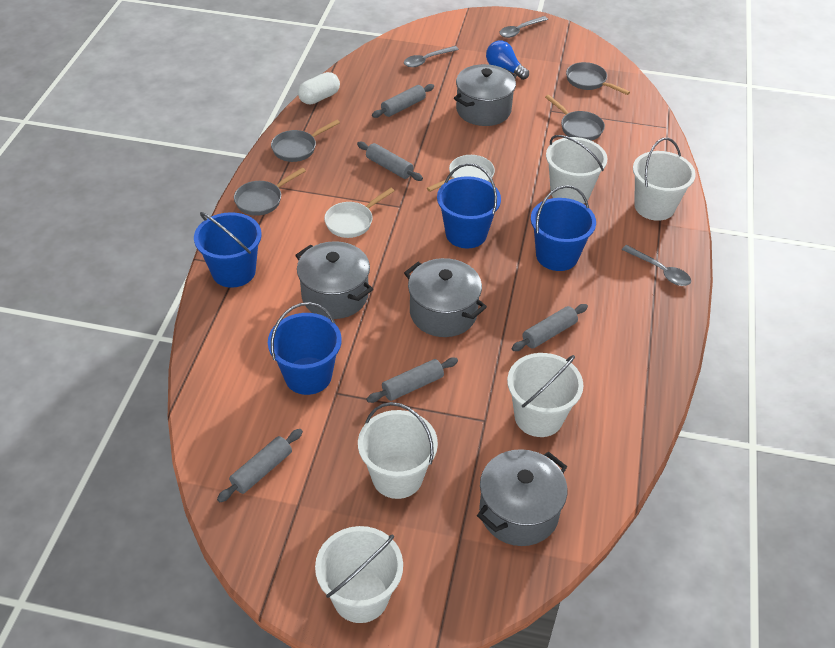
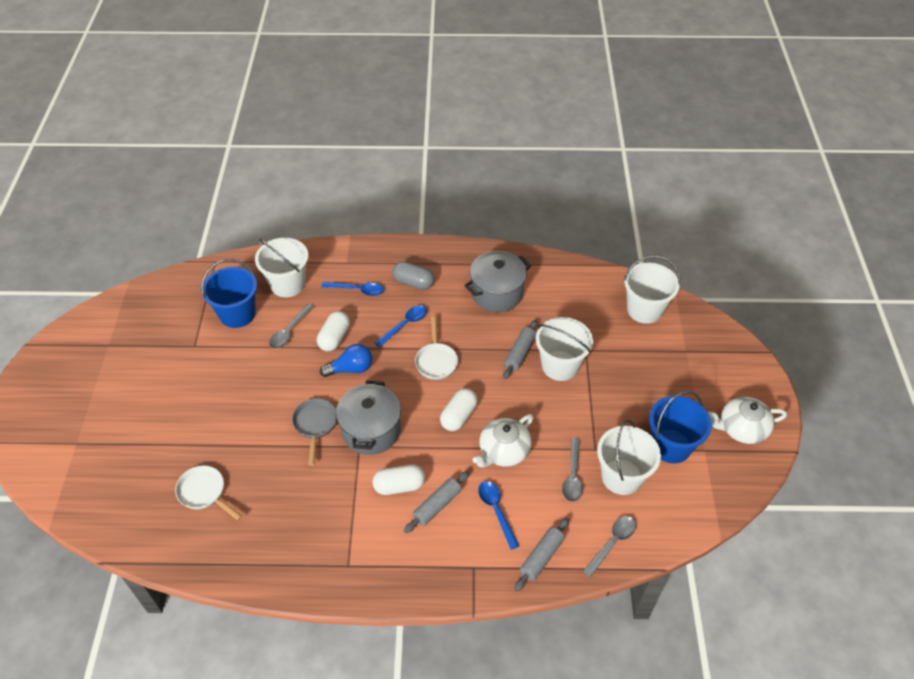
blue bucket: 4 -> 2
blue spoon: 0 -> 3
grey capsule: 0 -> 1
grey pan: 4 -> 1
grey pot: 4 -> 2
grey rolling pin: 5 -> 3
white bucket: 5 -> 4
white capsule: 1 -> 3
white teapot: 0 -> 2

